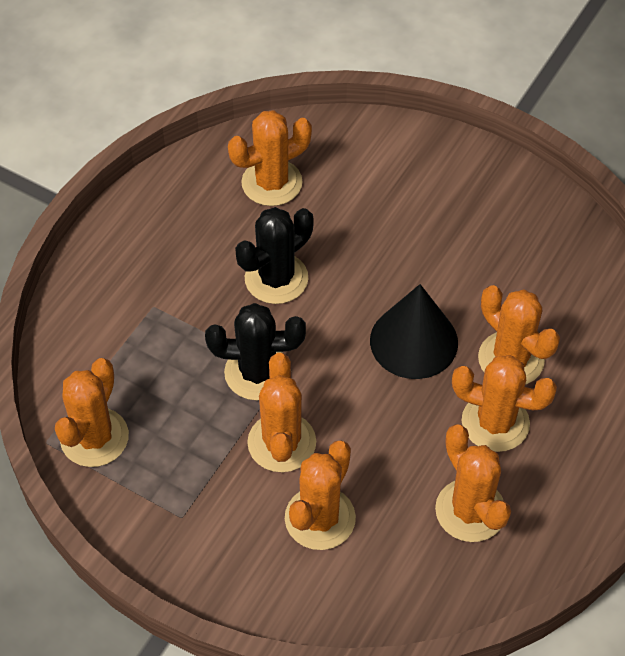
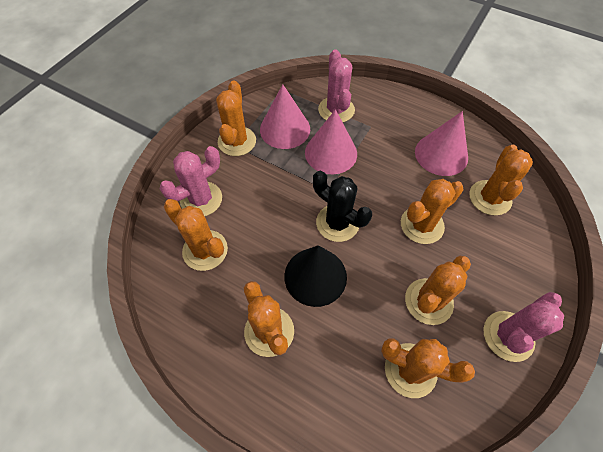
black cactus: 2 -> 1
pink cactus: 0 -> 3
pink cone: 0 -> 3

